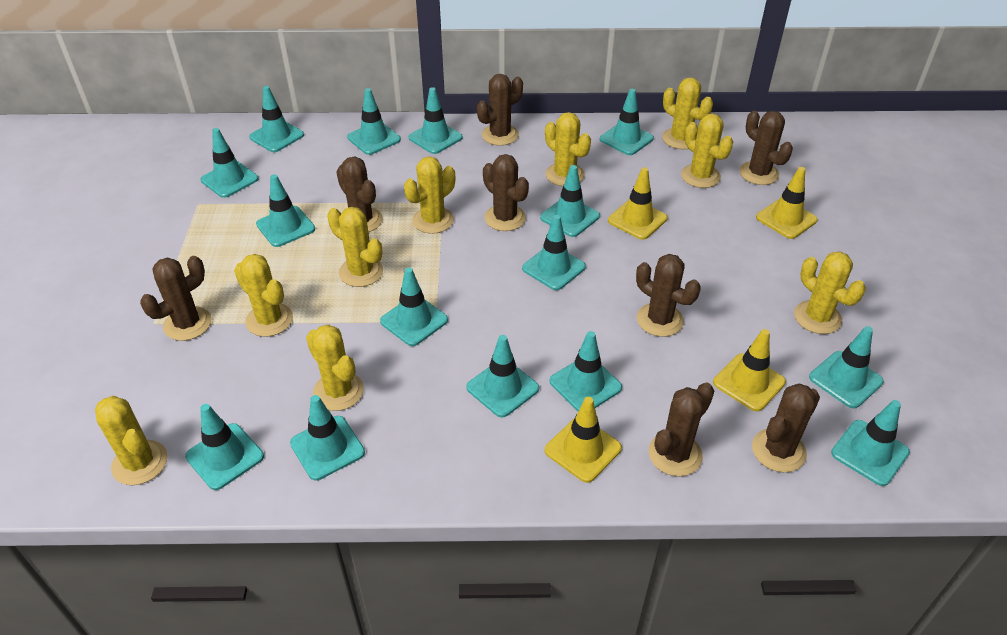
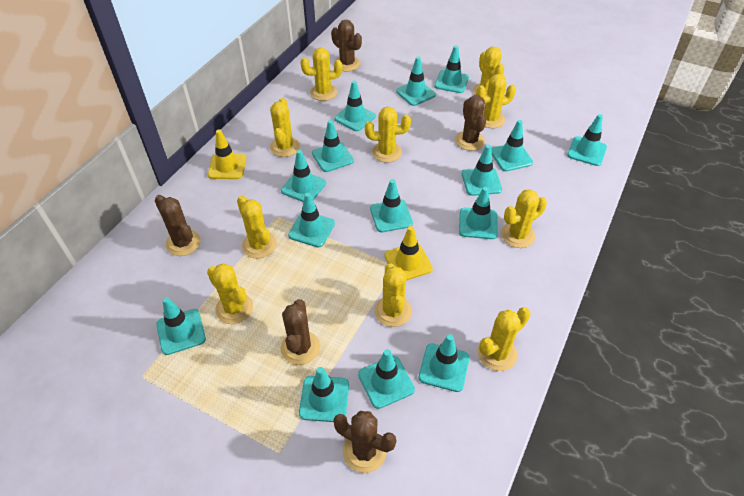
brown cactus: 8 -> 5
yellow cactus: 9 -> 10
yellow traffic cone: 4 -> 2

